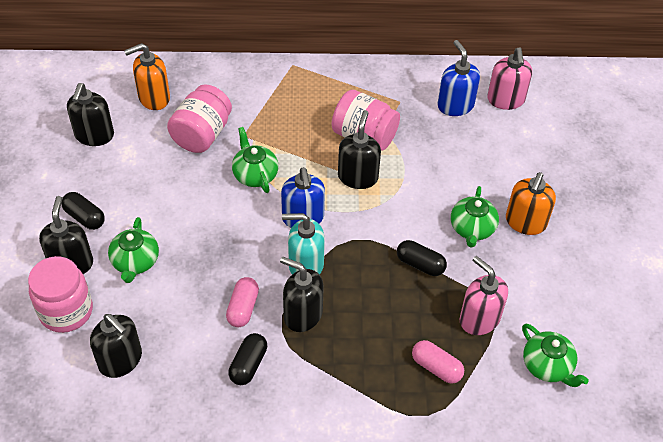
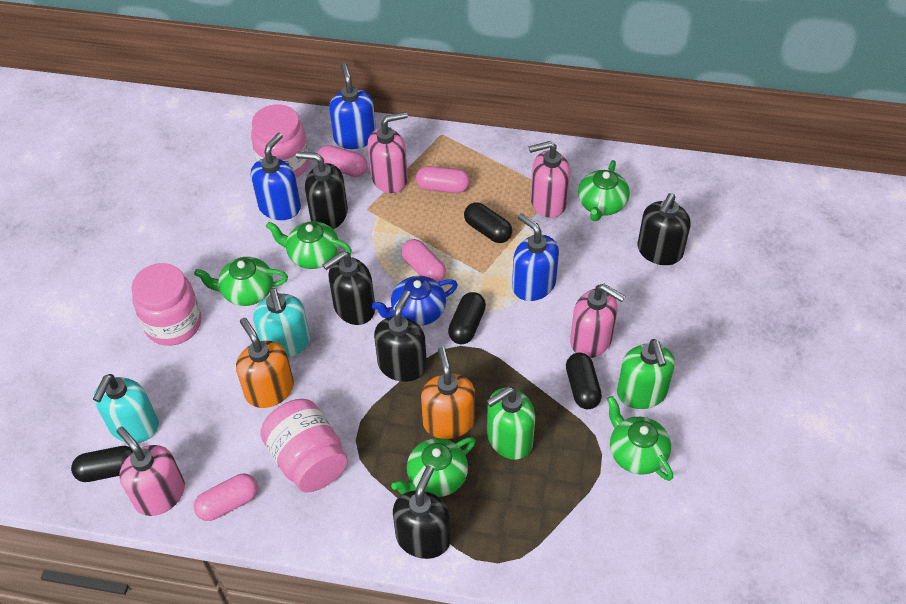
black capsule: 3 -> 4
blue soap dispenser: 2 -> 3
blue teapot: 0 -> 1
green soap dispenser: 0 -> 2
green teapot: 4 -> 5
pink capsule: 2 -> 4
pink soap dispenser: 2 -> 4
turquoise soap dispenser: 1 -> 2

